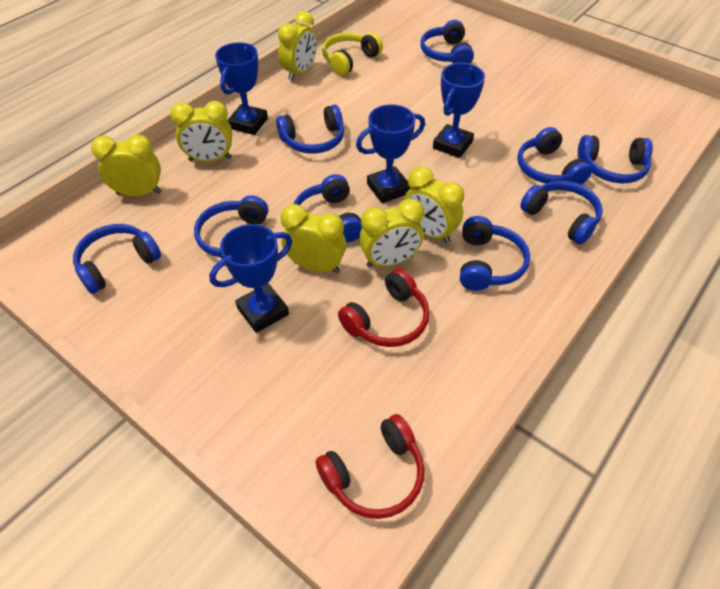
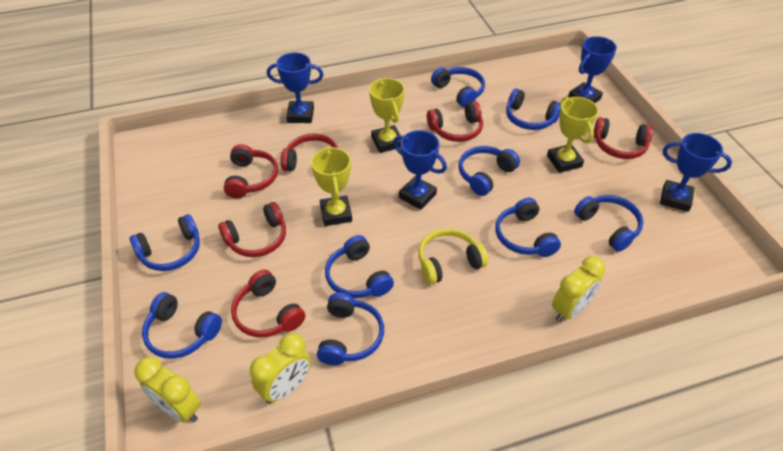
red headphones: 2 -> 6
yellow clock: 6 -> 3
yellow trophy: 0 -> 3

